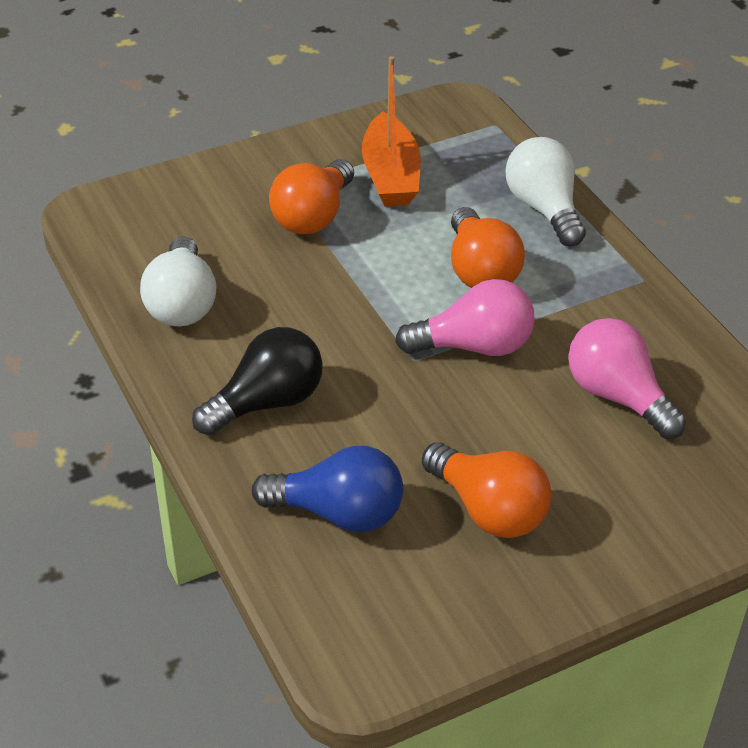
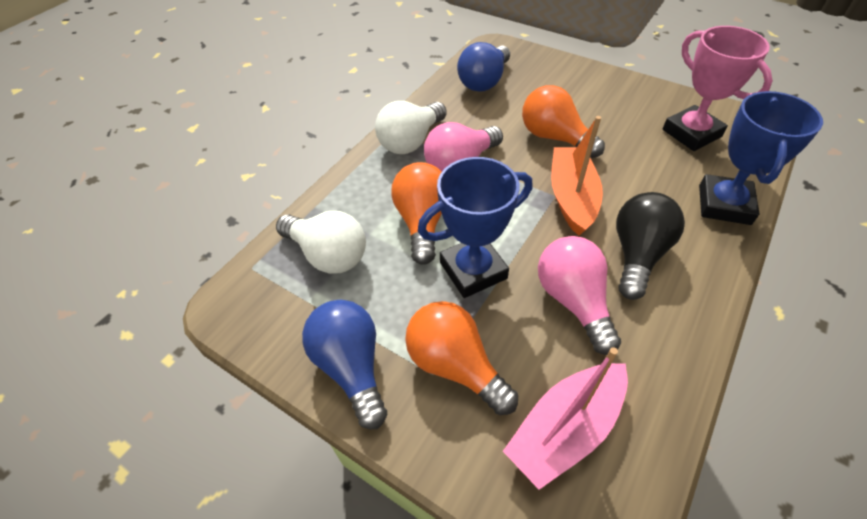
blue light bulb: 1 -> 2
blue trophy: 0 -> 2
pink boat: 0 -> 1
pink trophy: 0 -> 1

